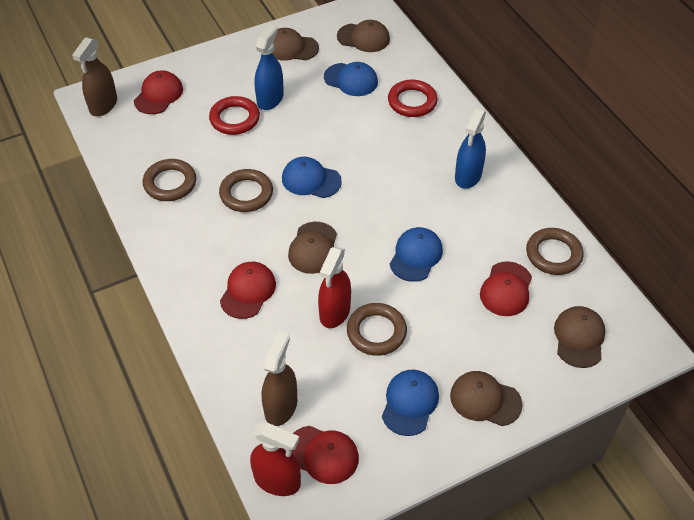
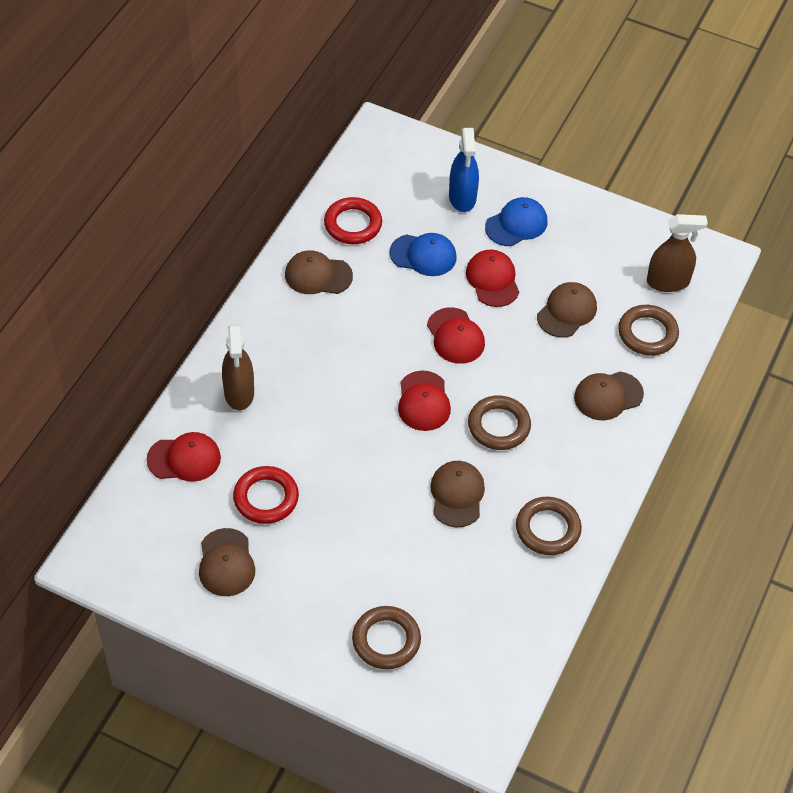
blue cap: 4 -> 2
blue spray bottle: 2 -> 1
red spray bottle: 2 -> 0

